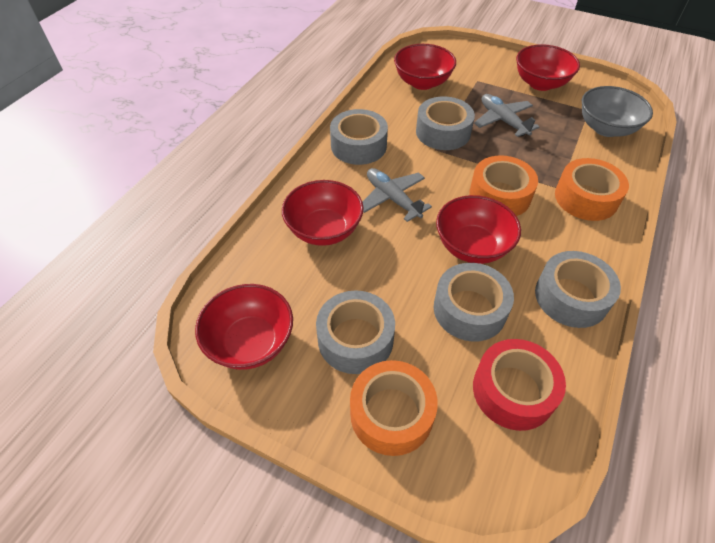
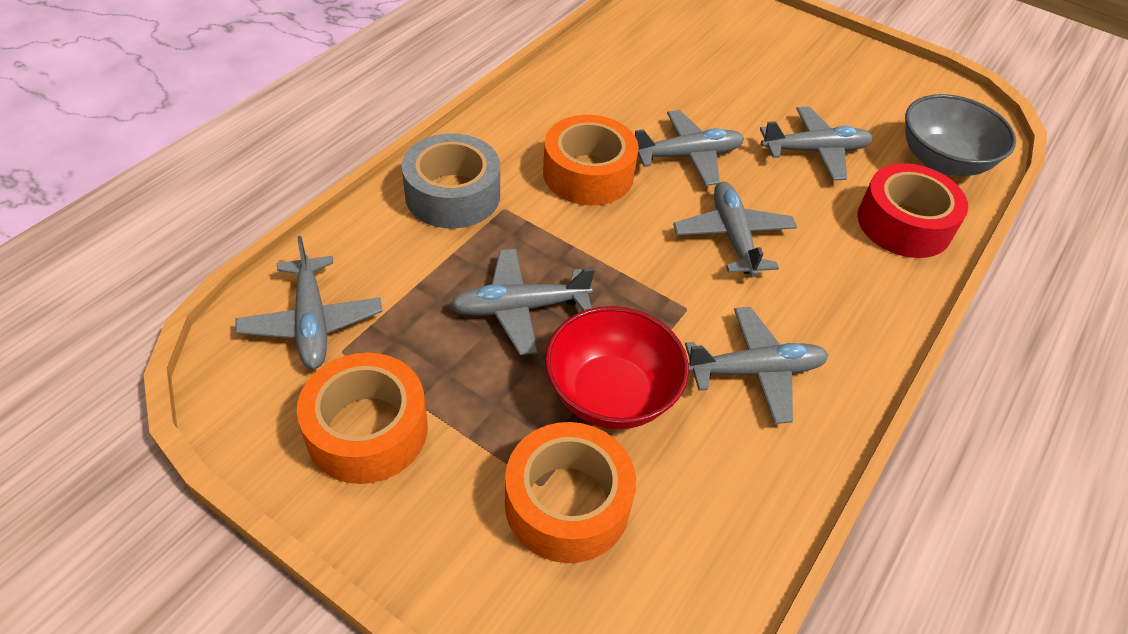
grey plane: 2 -> 6
grey tape: 5 -> 1
red bowl: 5 -> 1

